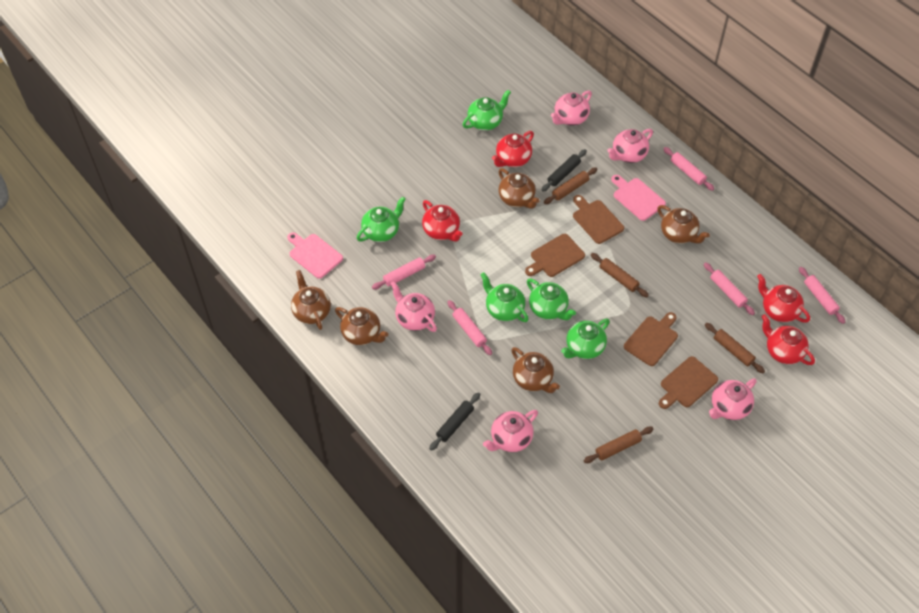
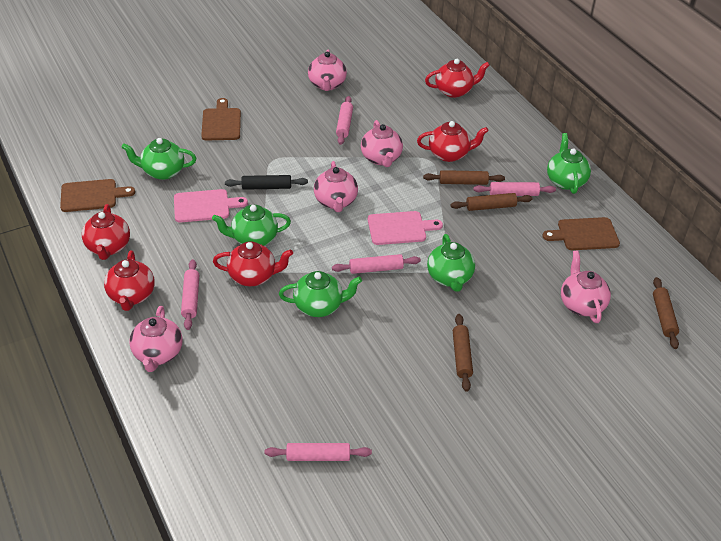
black rolling pin: 2 -> 1
brown cutting board: 4 -> 3
brown teapot: 5 -> 0
red teapot: 4 -> 5

